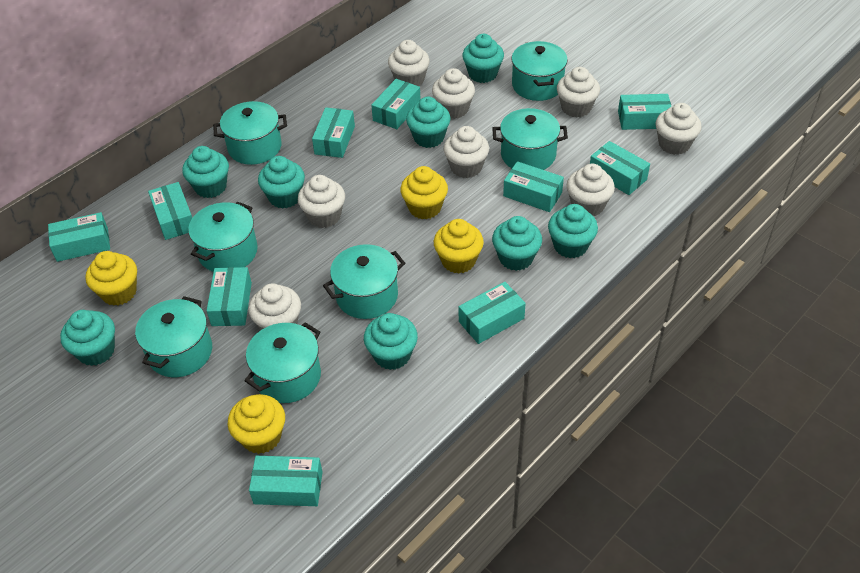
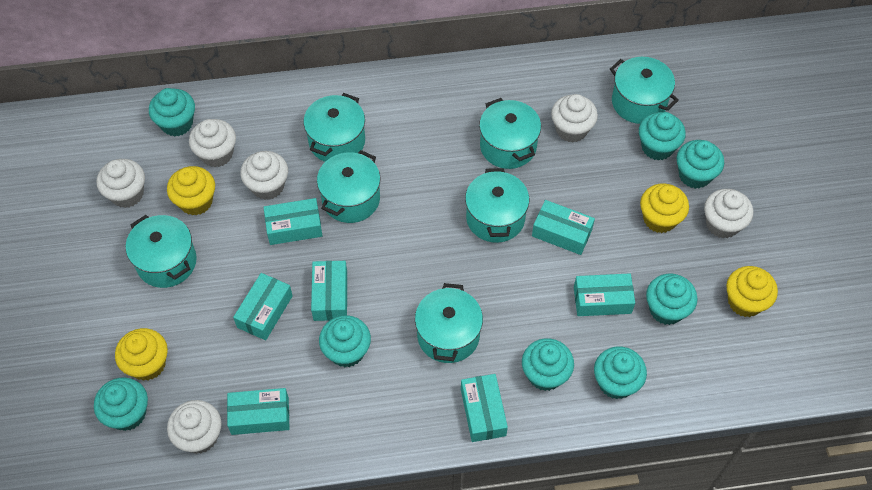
turquoise box: 10 -> 7
white cupcake: 8 -> 6

